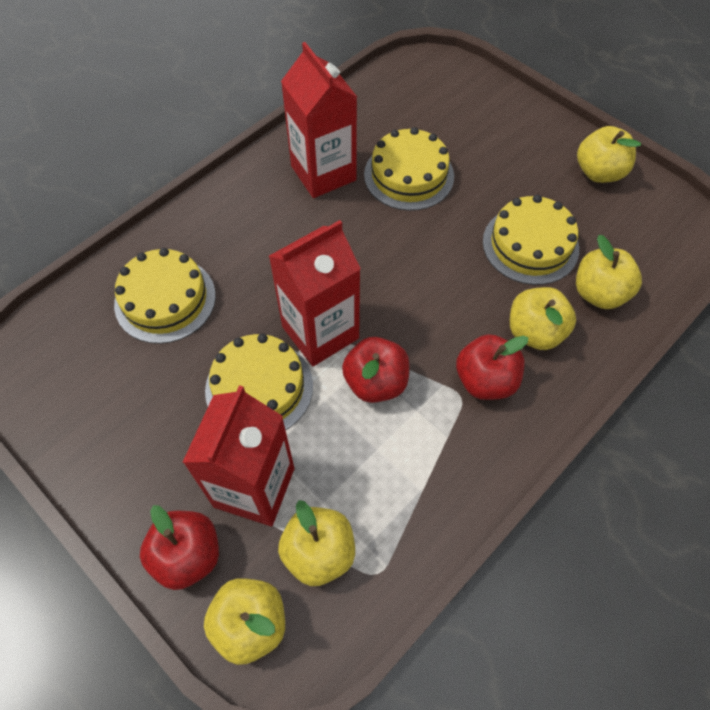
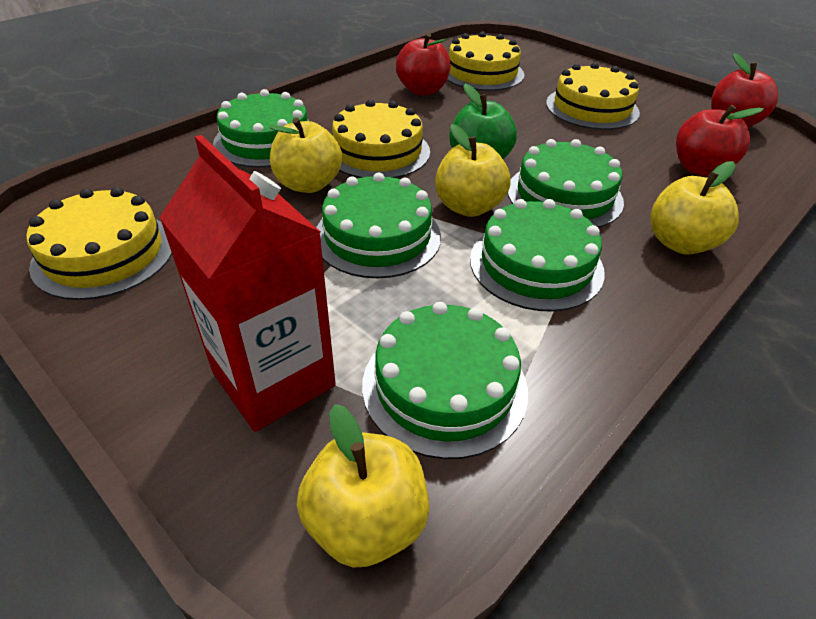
green apple: 0 -> 1
green cake: 0 -> 5
red carton: 3 -> 1
yellow apple: 5 -> 4

